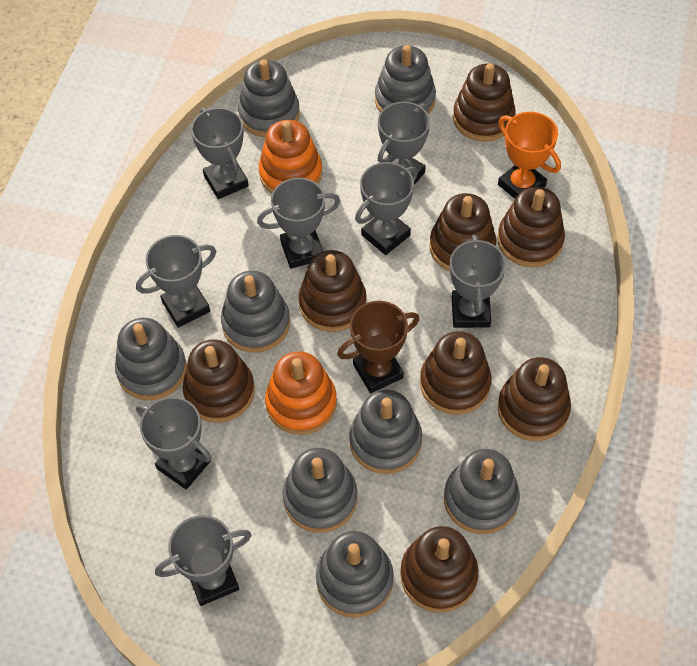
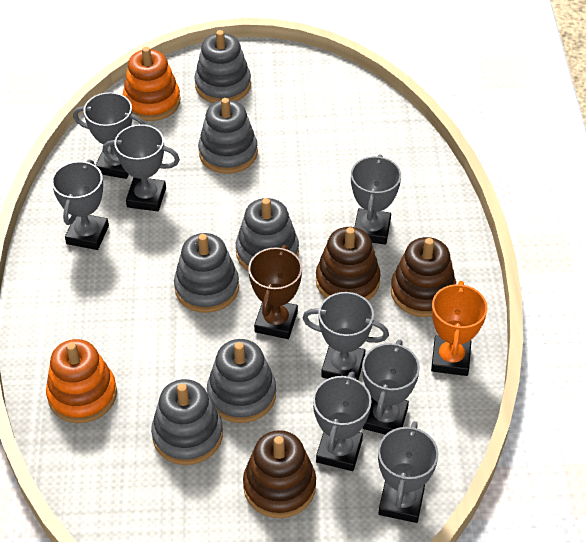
brown stacking toy: 8 -> 3
grey stacking toy: 8 -> 6

